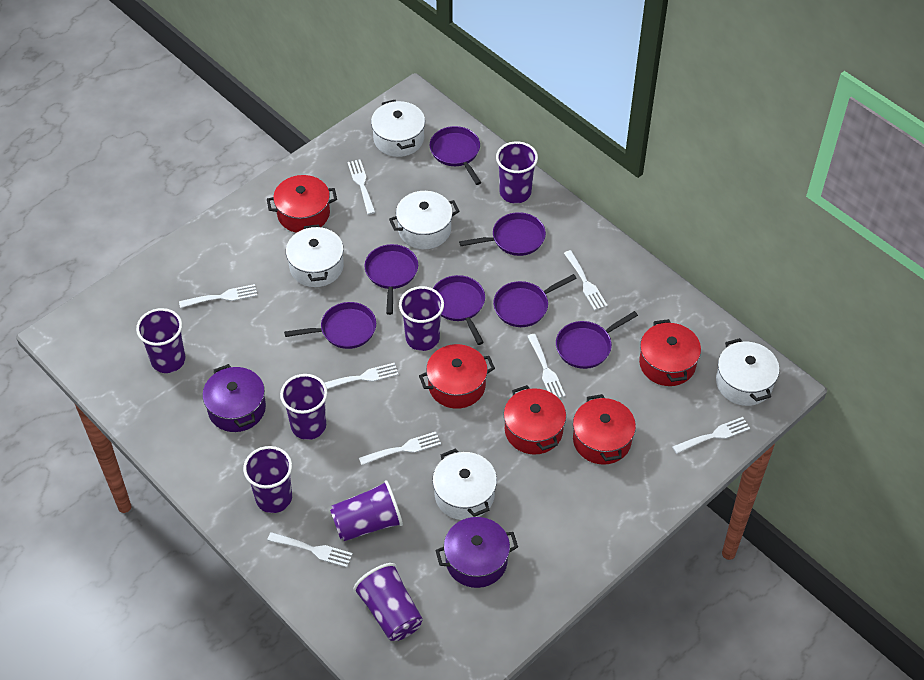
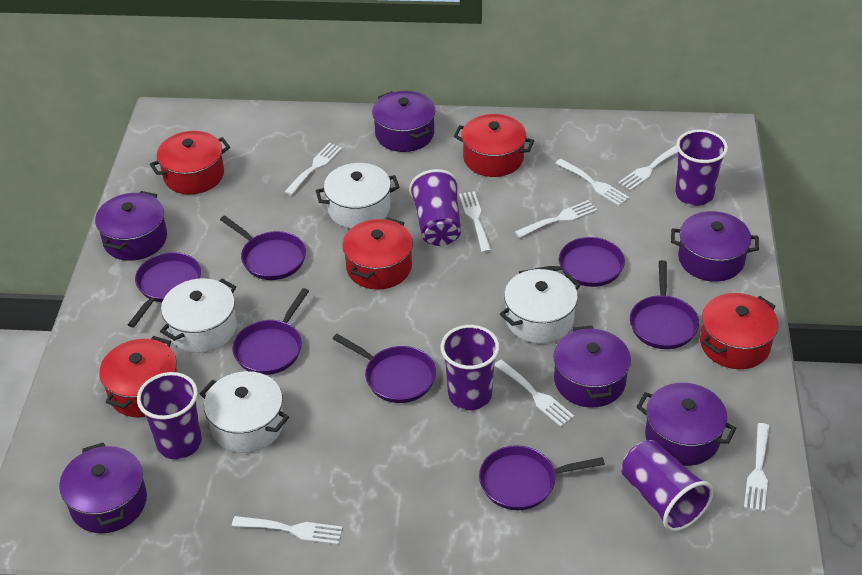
purple cup: 7 -> 5
purple pot: 2 -> 6
white pot: 5 -> 4

